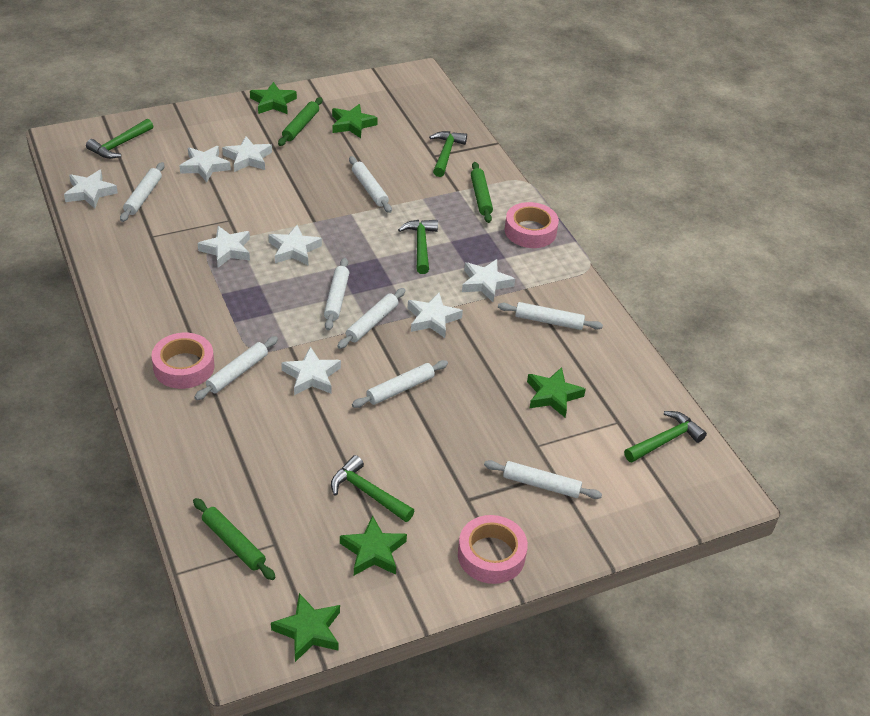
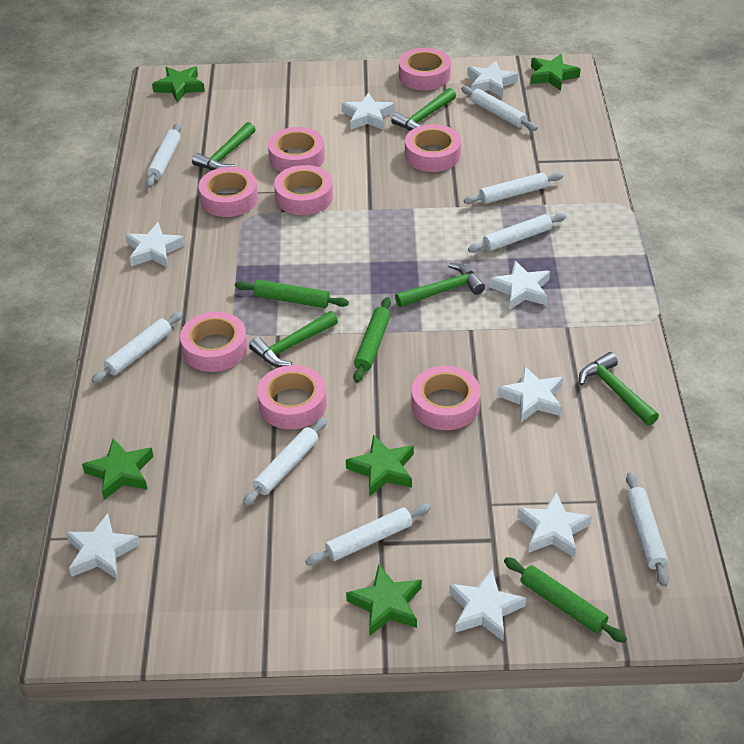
pink tape: 3 -> 8

